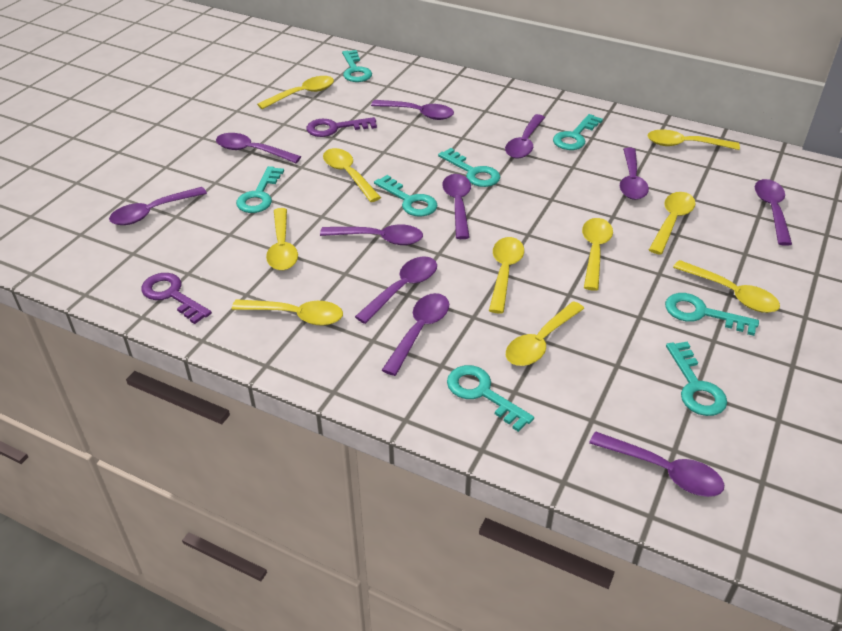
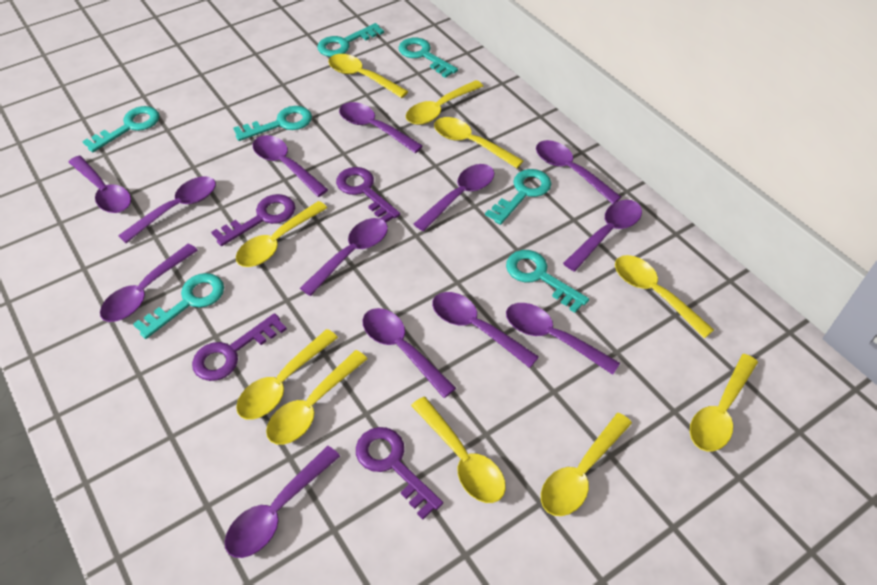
purple key: 2 -> 4
purple spoon: 11 -> 13
turquoise key: 8 -> 7

